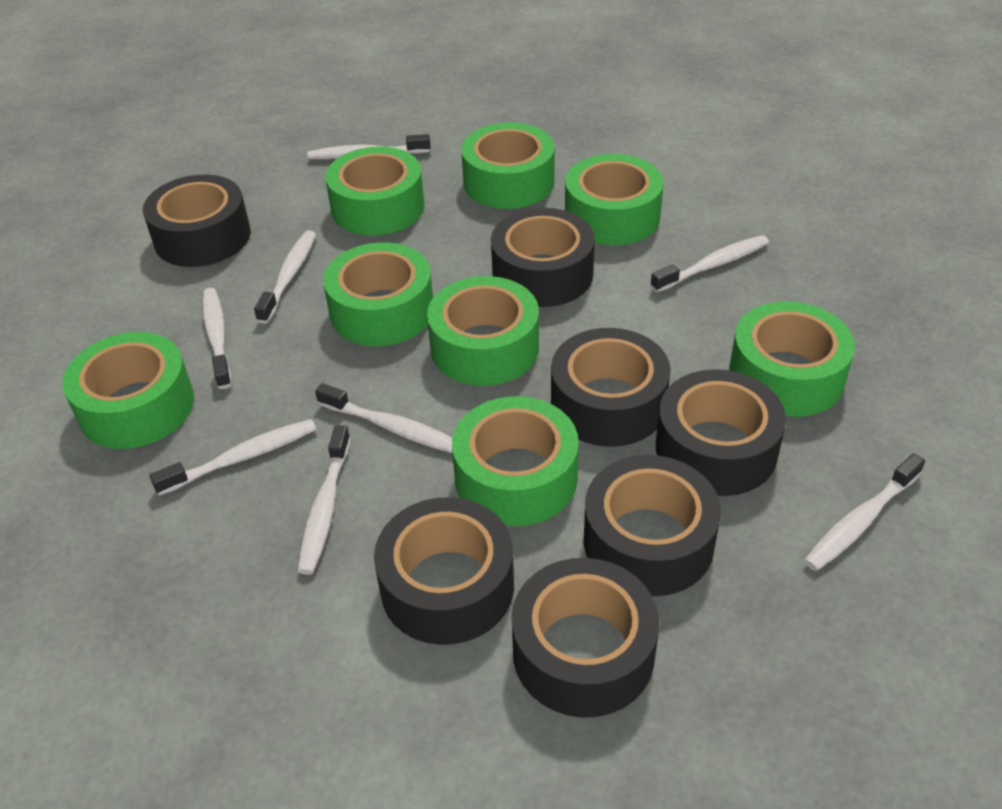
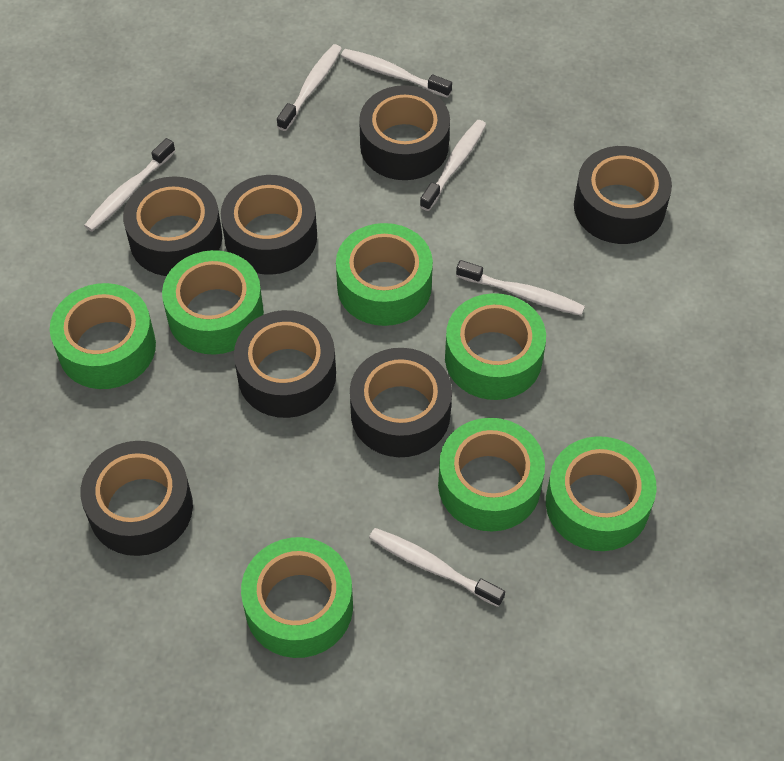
green tape: 8 -> 7
white toothbrush: 8 -> 6

